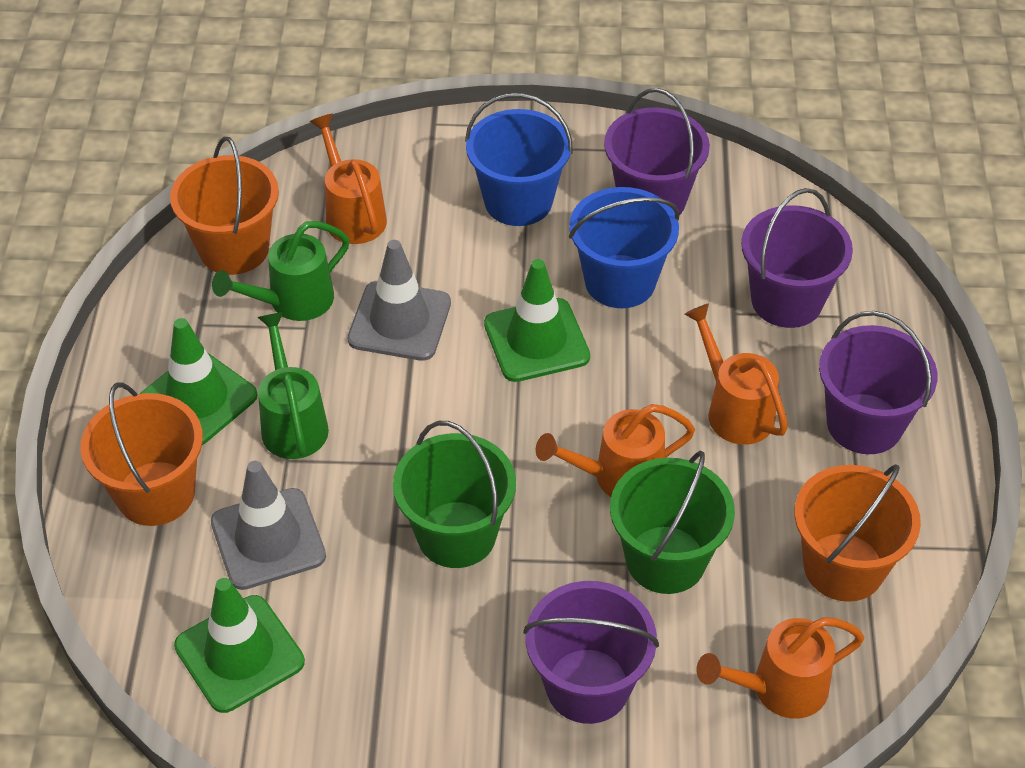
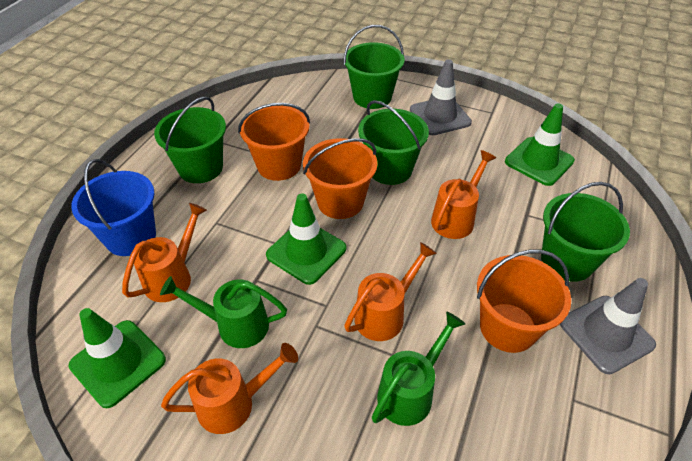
blue bucket: 2 -> 1
green bucket: 2 -> 4
purple bucket: 4 -> 0

